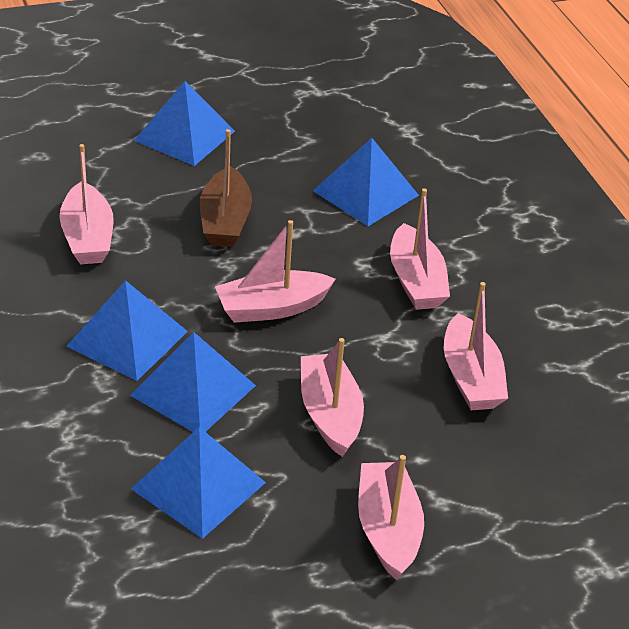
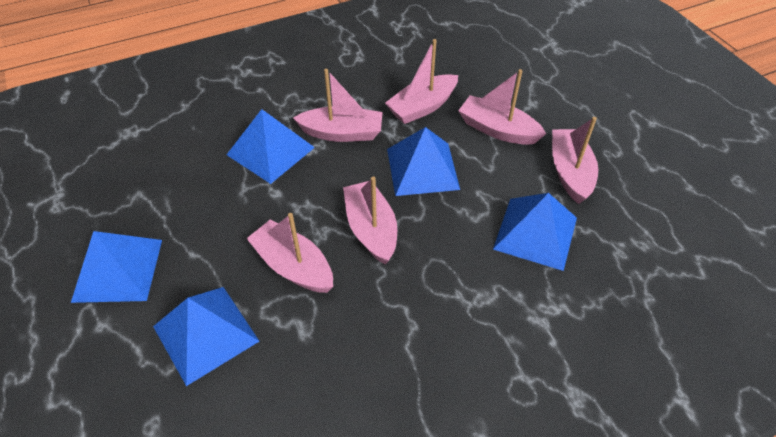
brown boat: 1 -> 0

